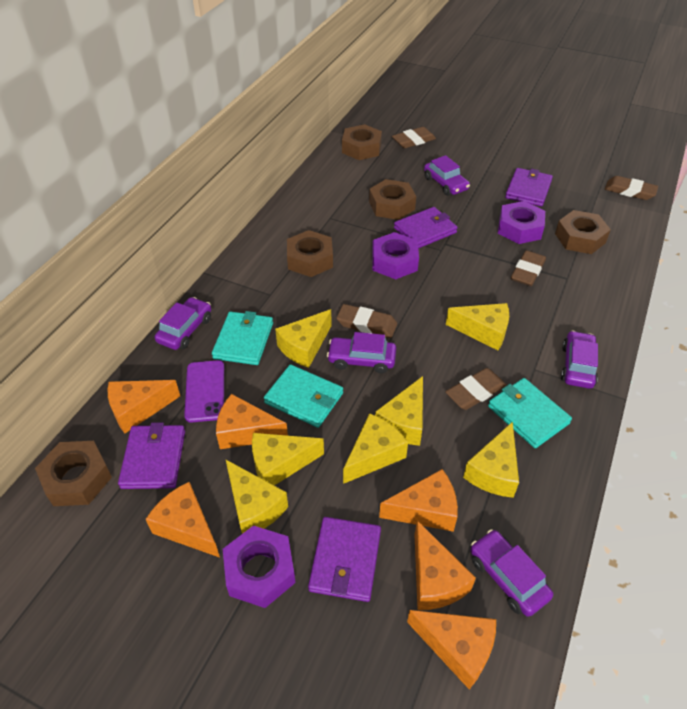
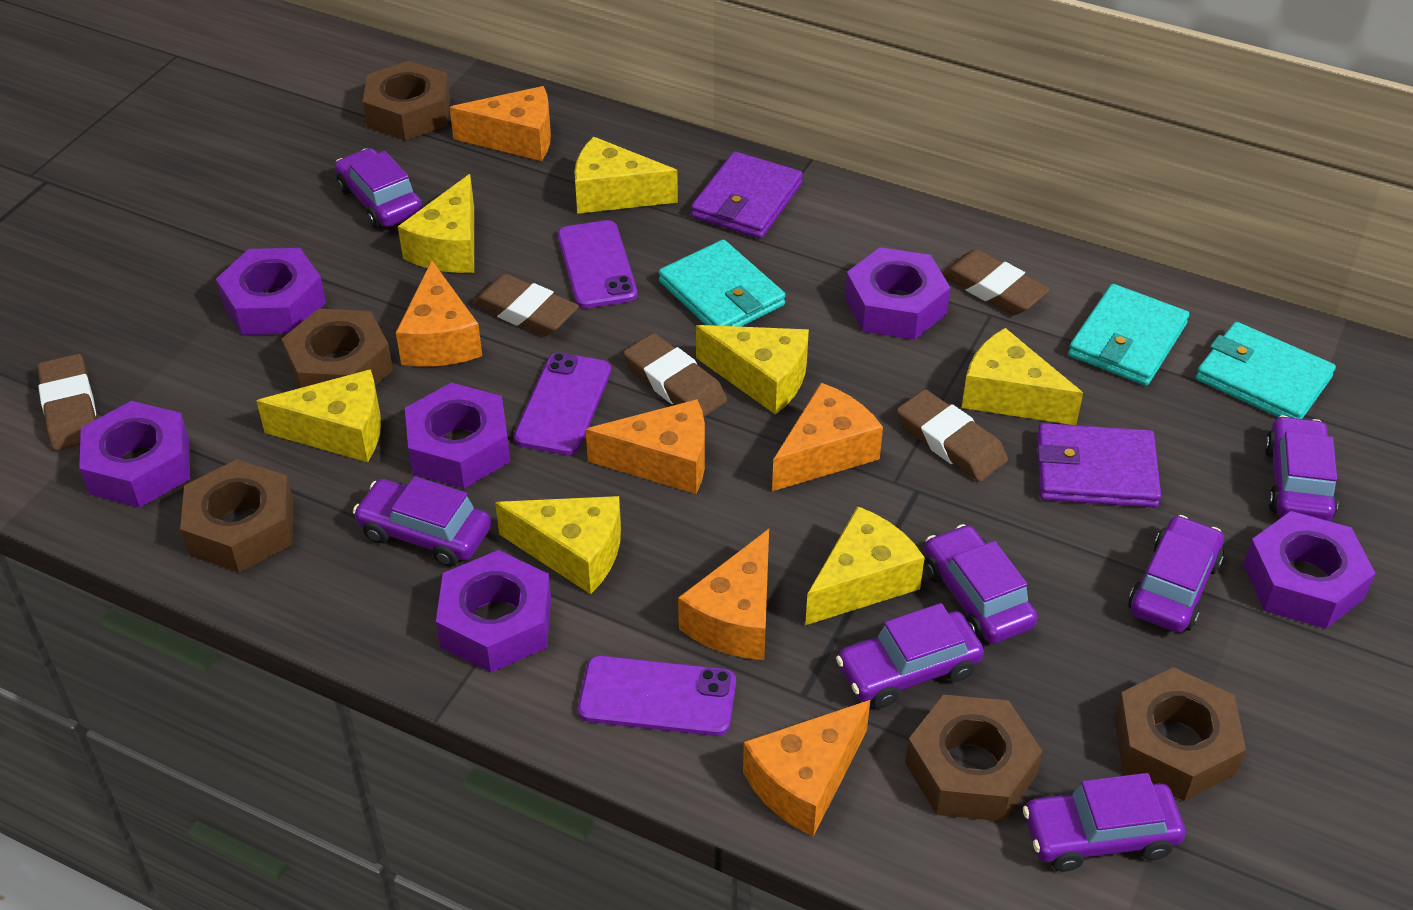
purple car: 5 -> 7
purple nut: 3 -> 6
purple phone: 1 -> 3
purple wallet: 4 -> 2

